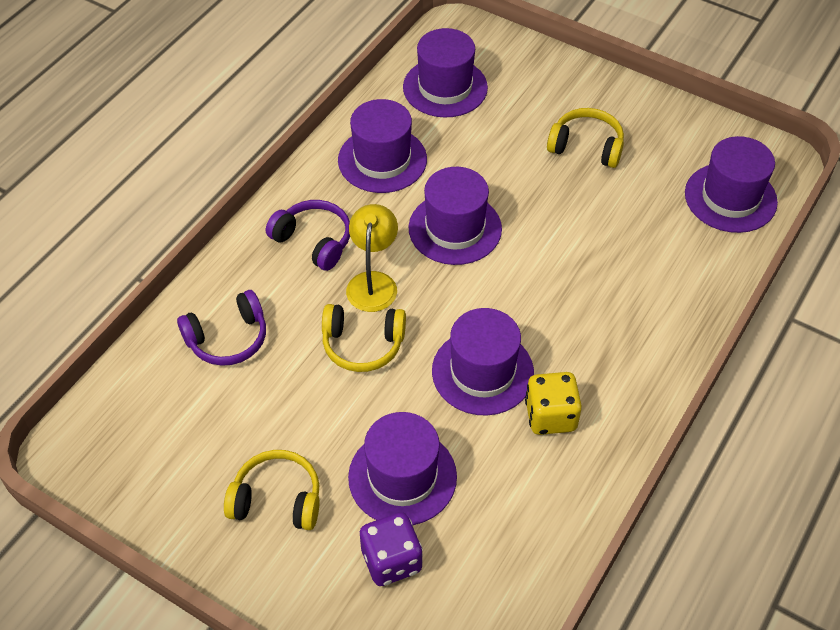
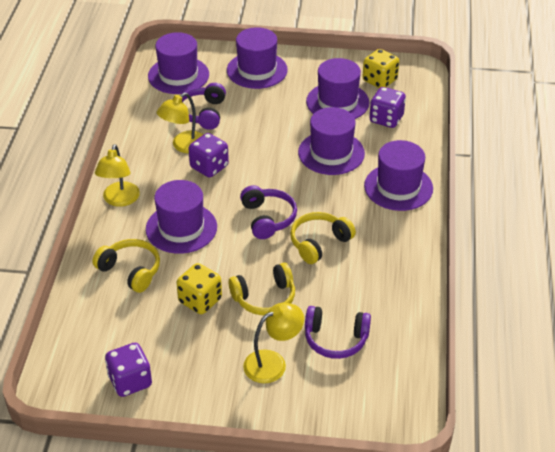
purple dice: 1 -> 3
purple headphones: 2 -> 3
yellow dice: 1 -> 2
yellow lamp: 1 -> 3

